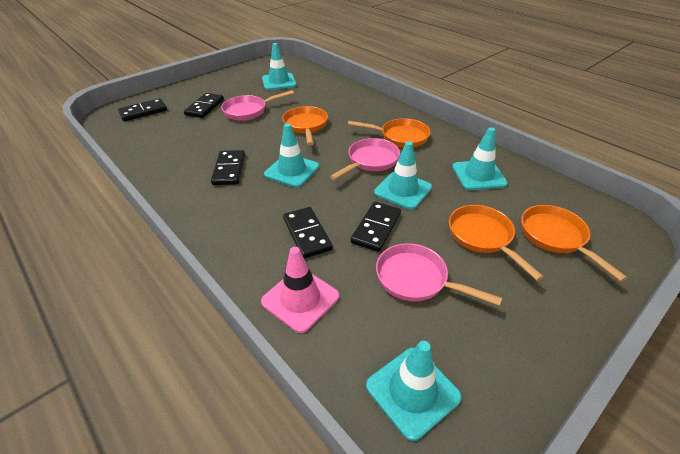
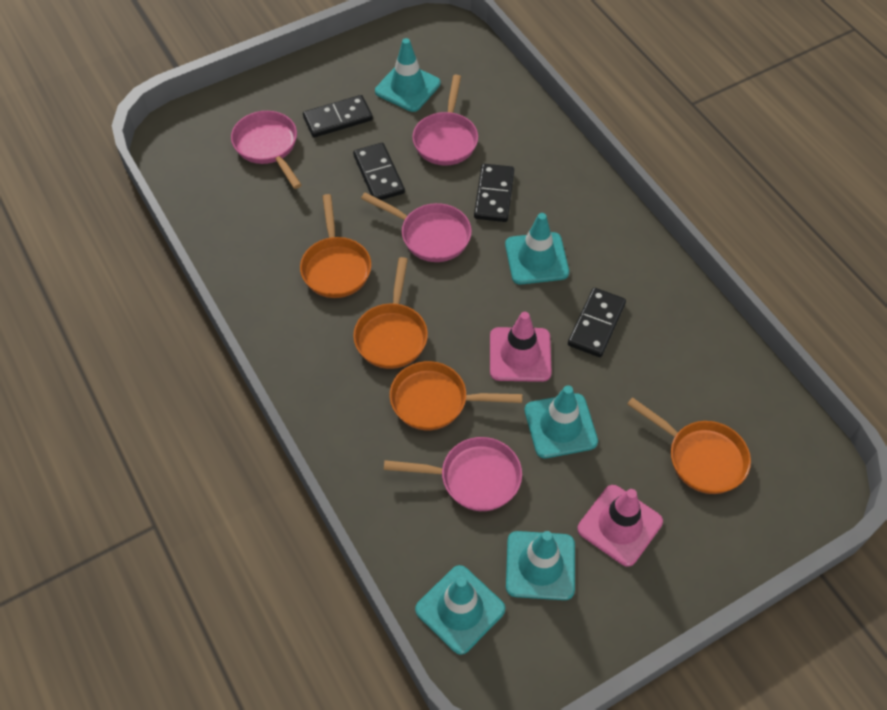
black domino: 5 -> 4
pink pan: 3 -> 4
pink traffic cone: 1 -> 2

